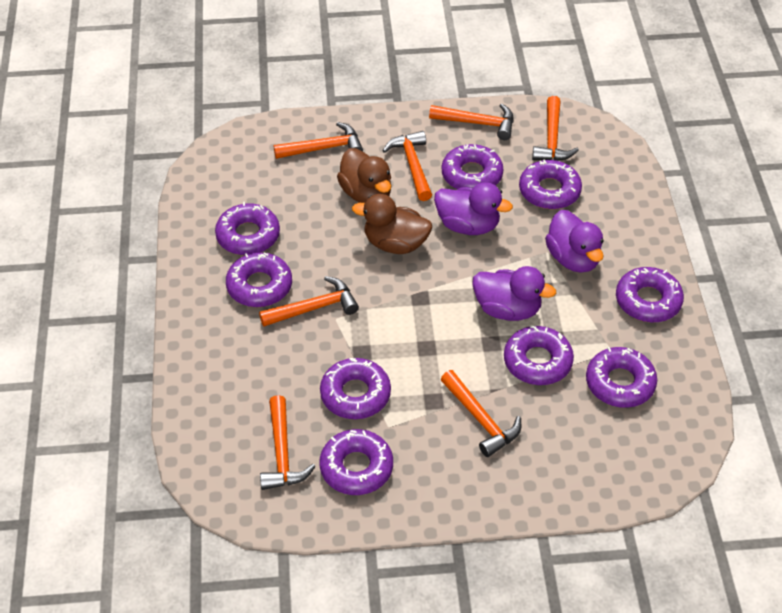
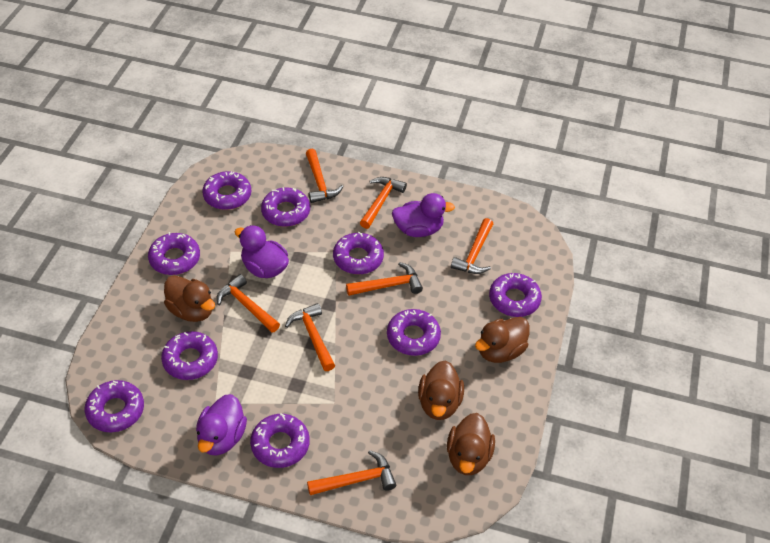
brown duck: 2 -> 4

